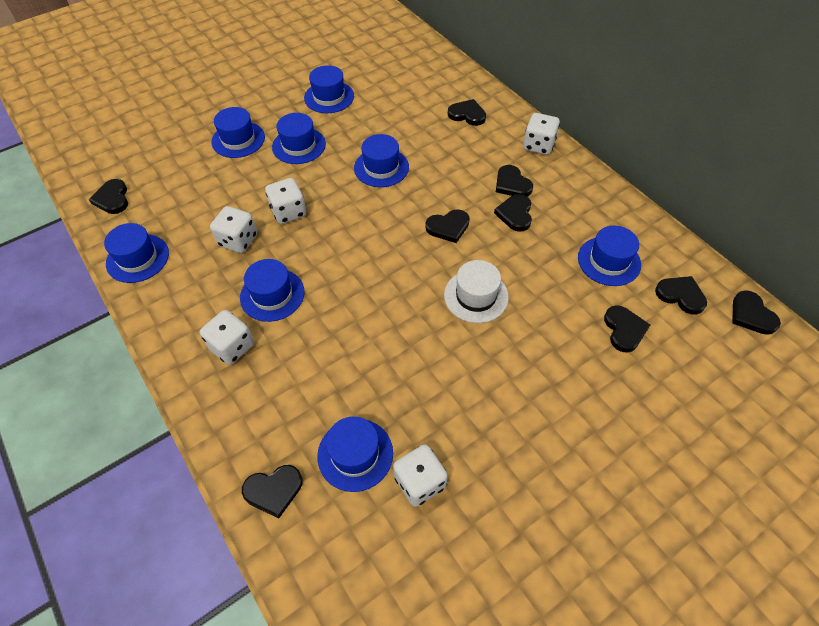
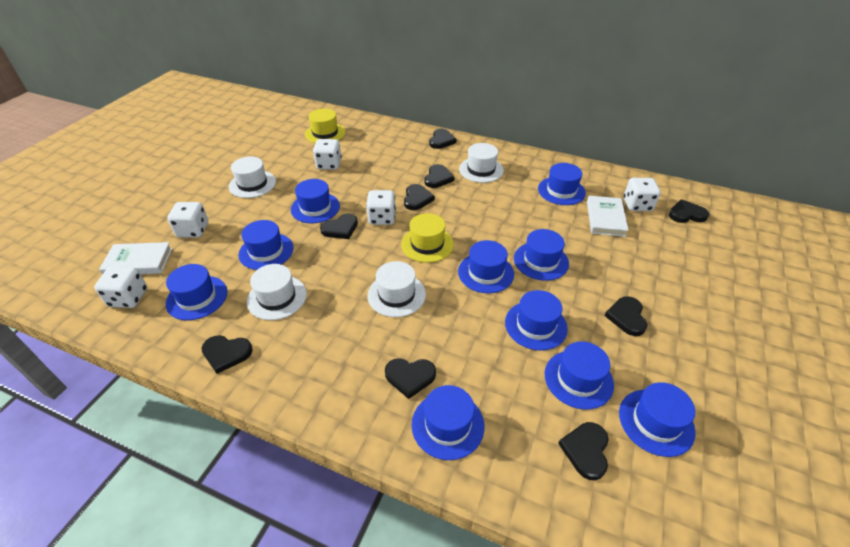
blue hat: 8 -> 10
white book: 0 -> 2
white hat: 1 -> 4
yellow hat: 0 -> 2

